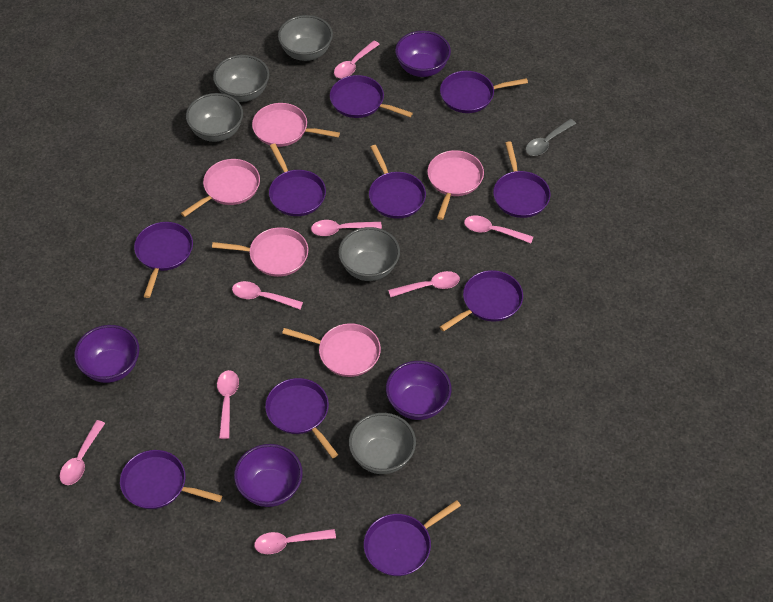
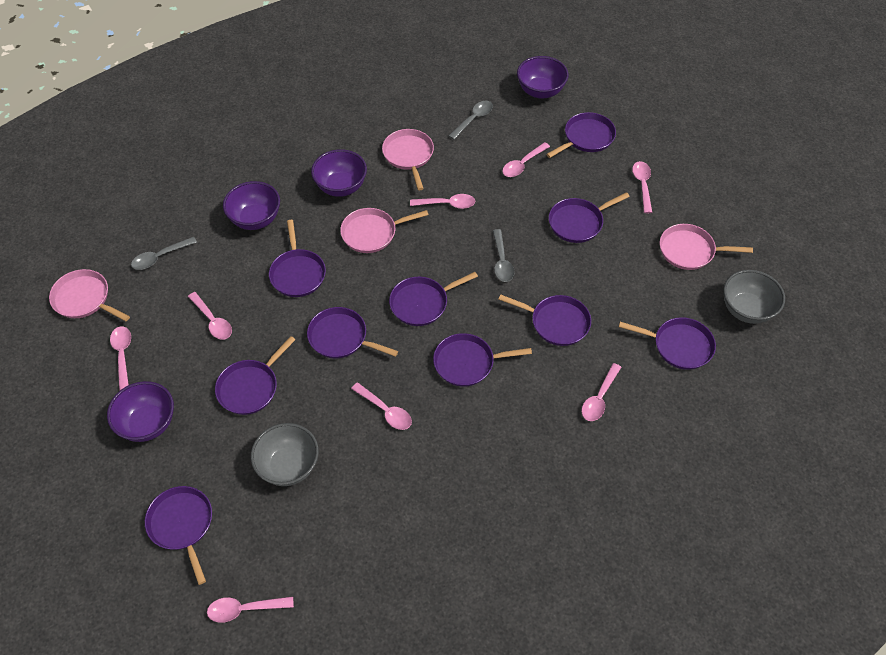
grey bowl: 5 -> 2
grey spoon: 1 -> 3
pink pan: 5 -> 4

